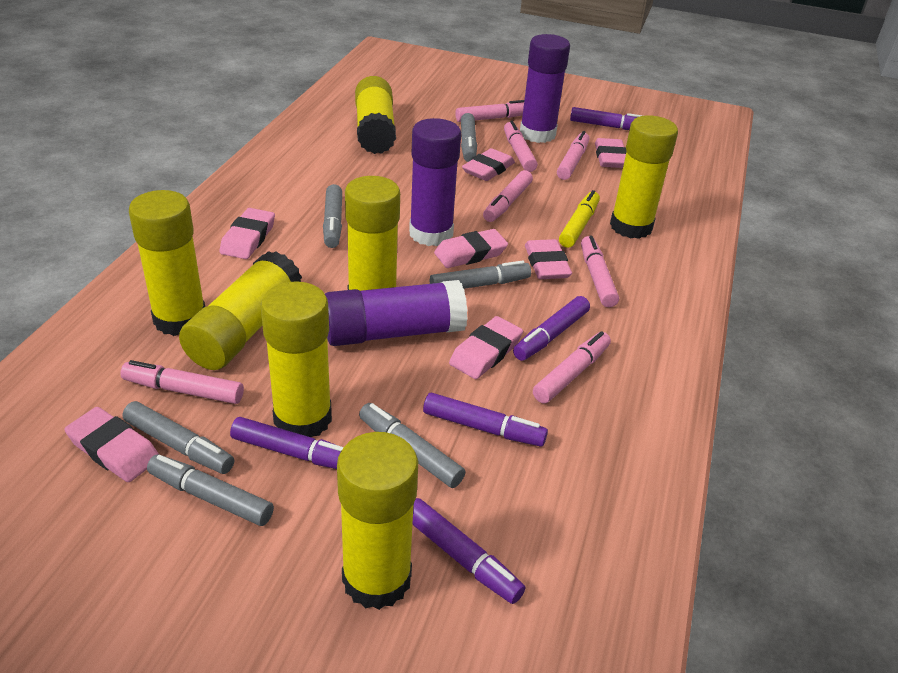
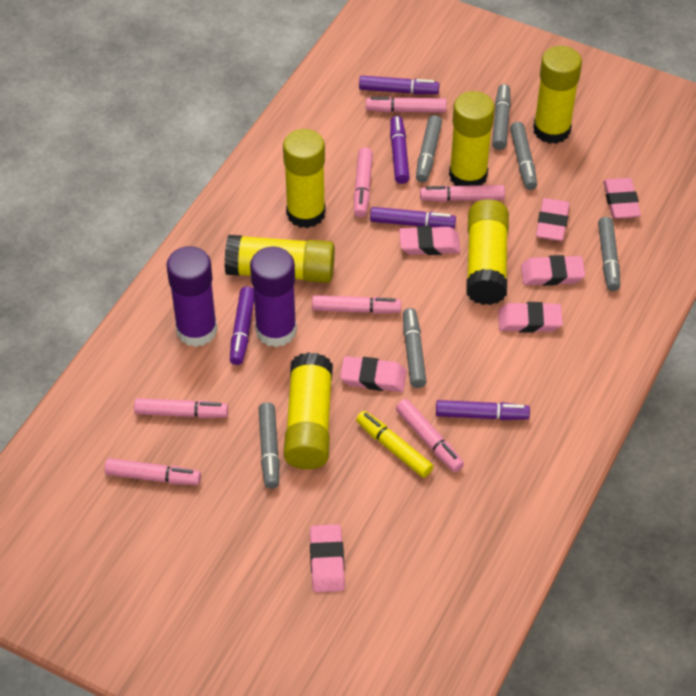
purple glue stick: 3 -> 2
yellow glue stick: 7 -> 6

